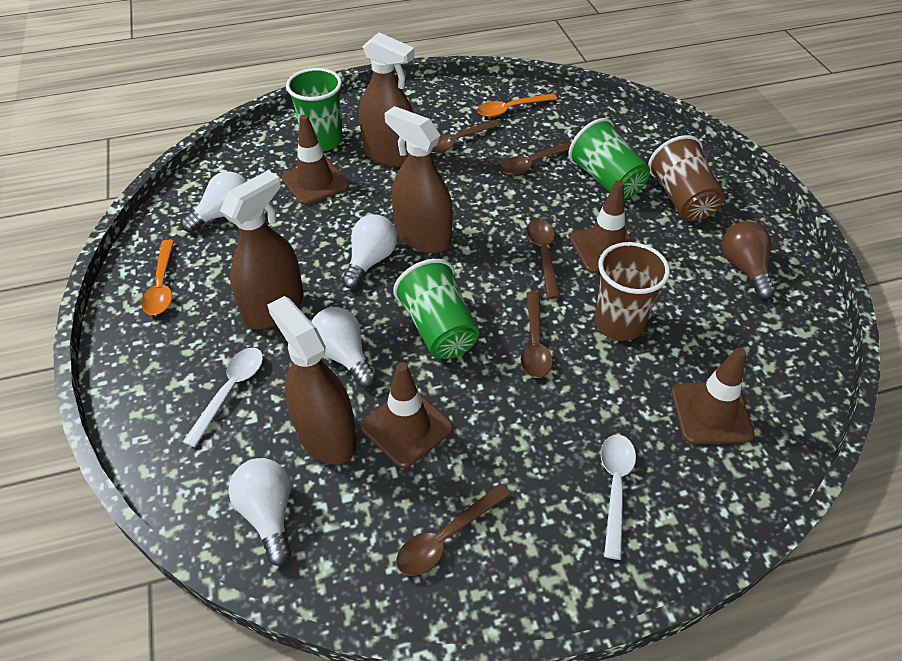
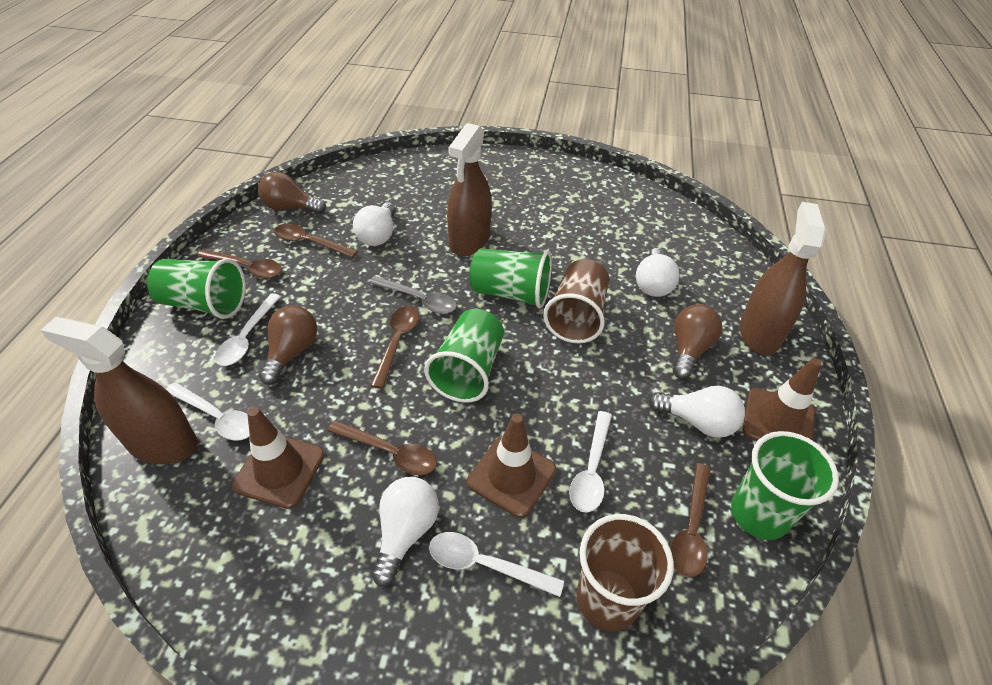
brown light bulb: 1 -> 3
brown spray bottle: 4 -> 3
brown traffic cone: 4 -> 3
green cup: 3 -> 4
grey spoon: 0 -> 1
orange spoon: 2 -> 0
white spoon: 2 -> 4

